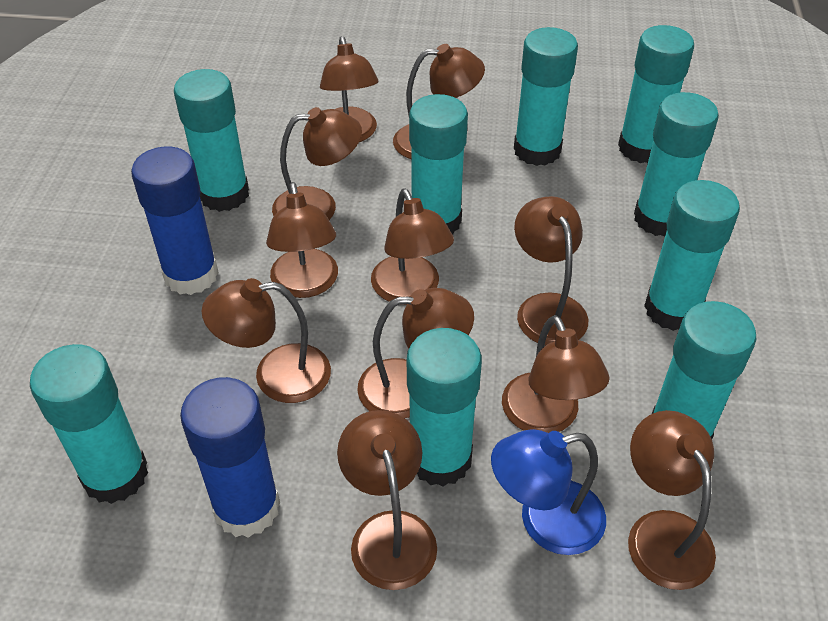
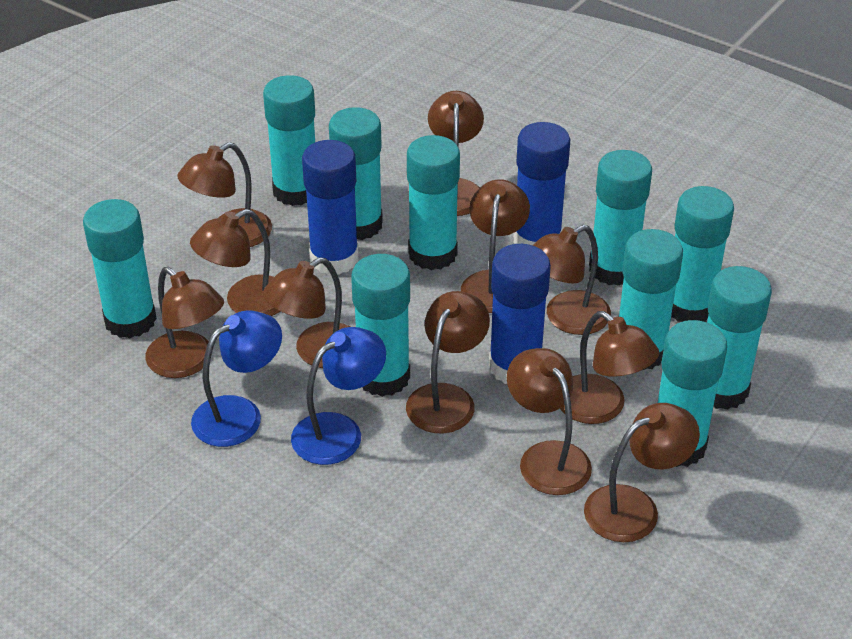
blue glue stick: 2 -> 3
blue lamp: 1 -> 2
turquoise glue stick: 9 -> 10

